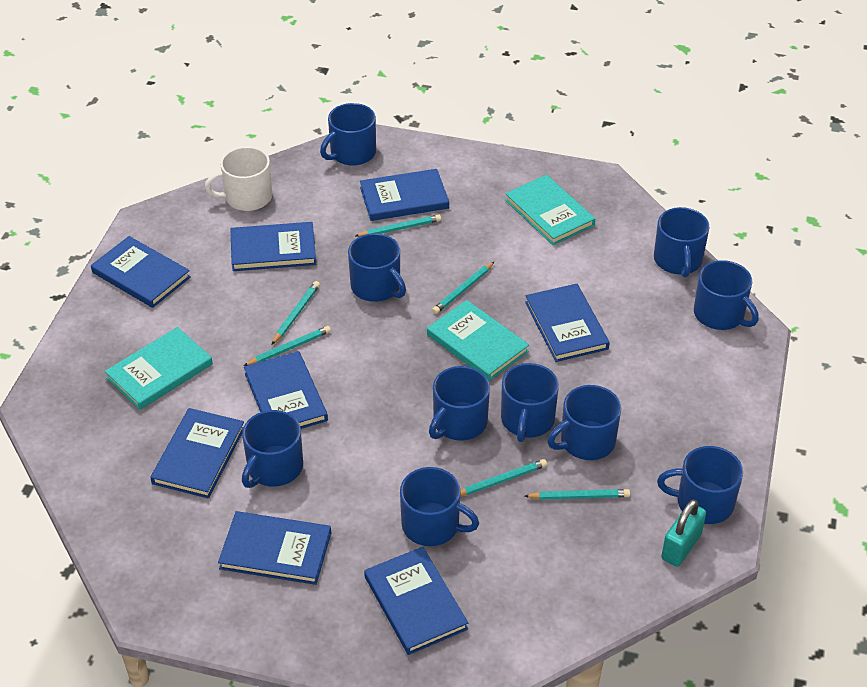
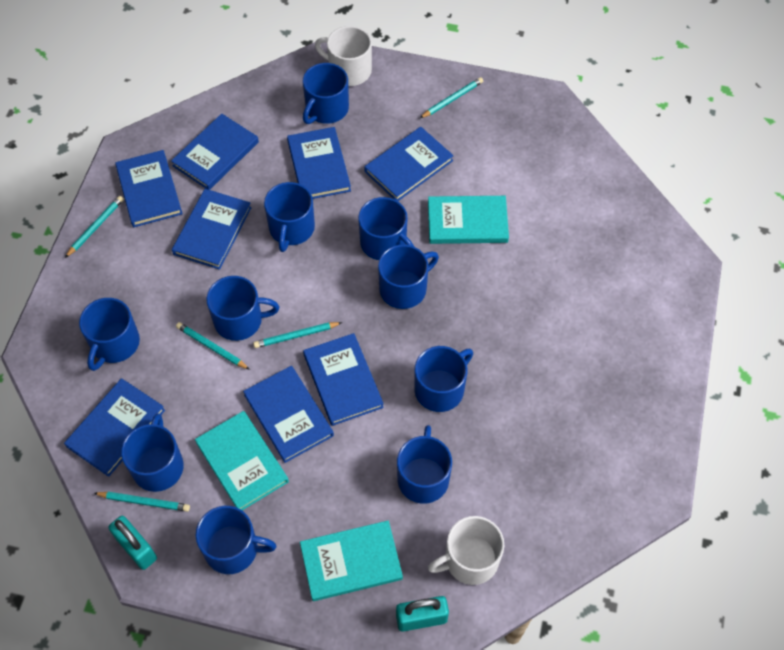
turquoise padlock: 1 -> 2
turquoise pencil: 6 -> 5
white mug: 1 -> 2

